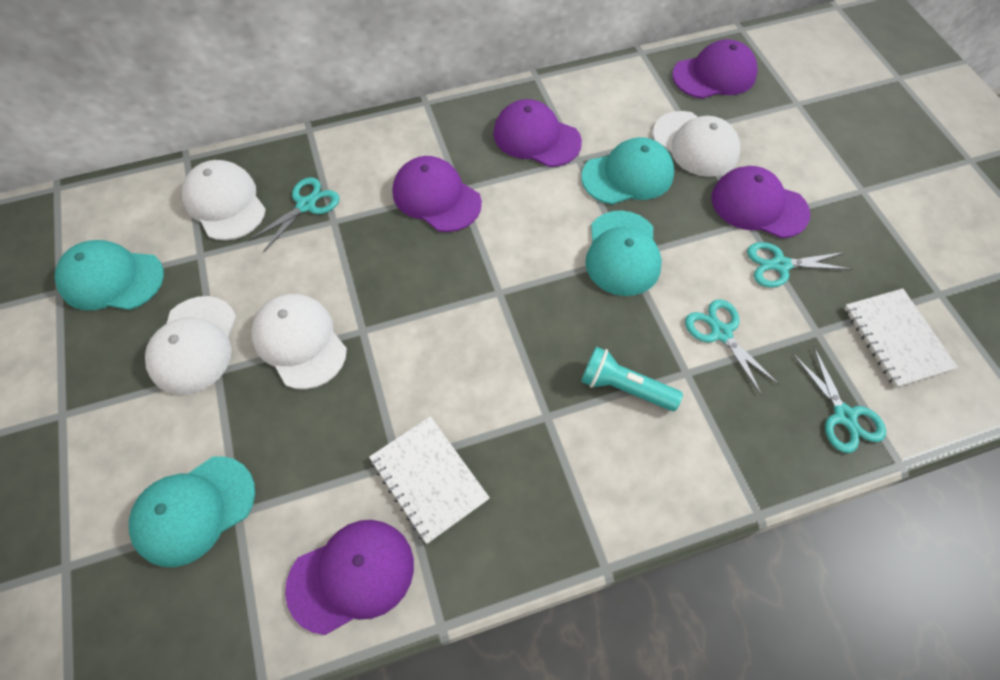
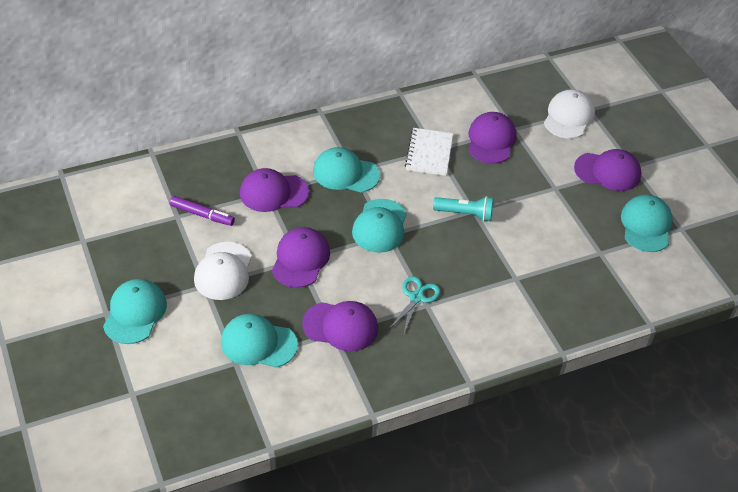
purple marker: 0 -> 1
turquoise cap: 4 -> 5
turquoise scissors: 4 -> 1
white cap: 4 -> 2
white notebook: 2 -> 1

